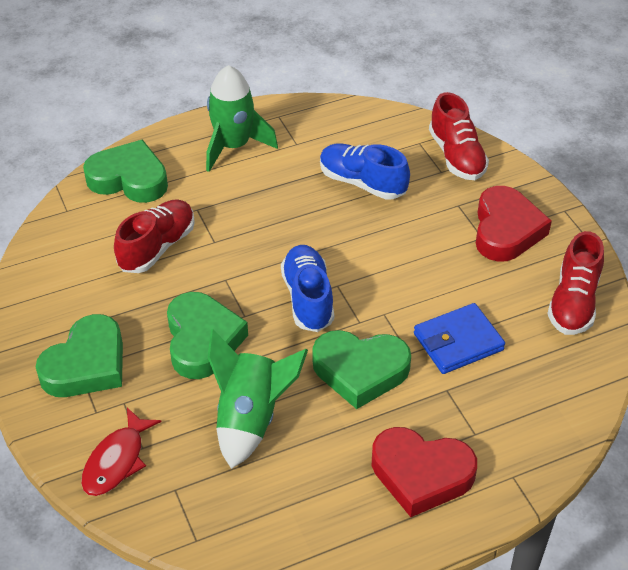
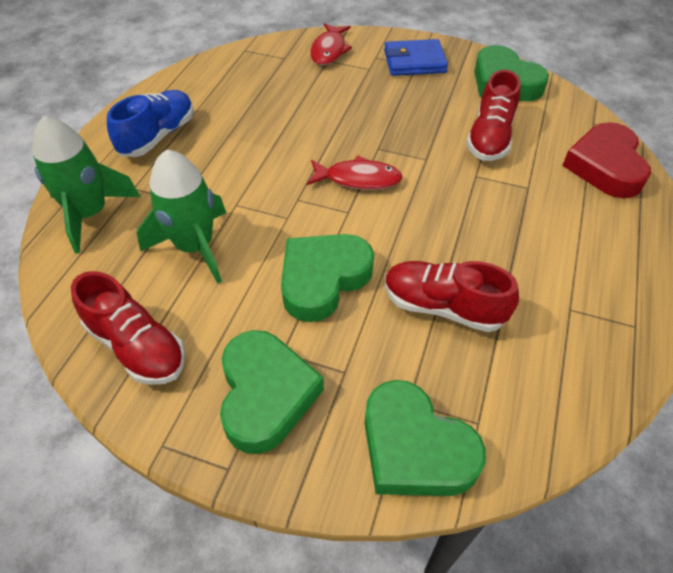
blue shoe: 2 -> 1
red fish: 1 -> 2
red heart: 2 -> 1

